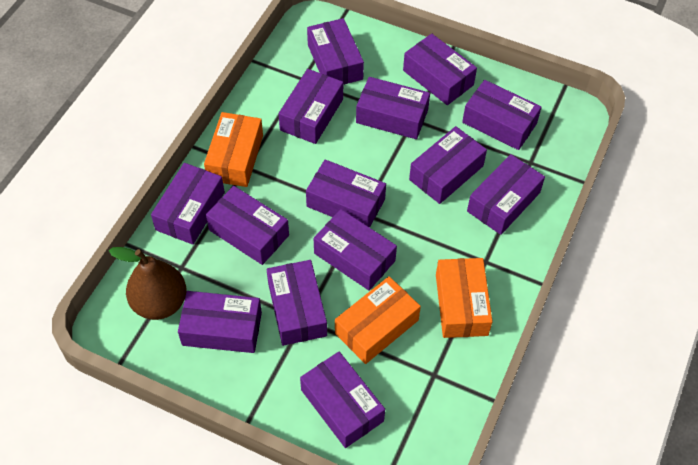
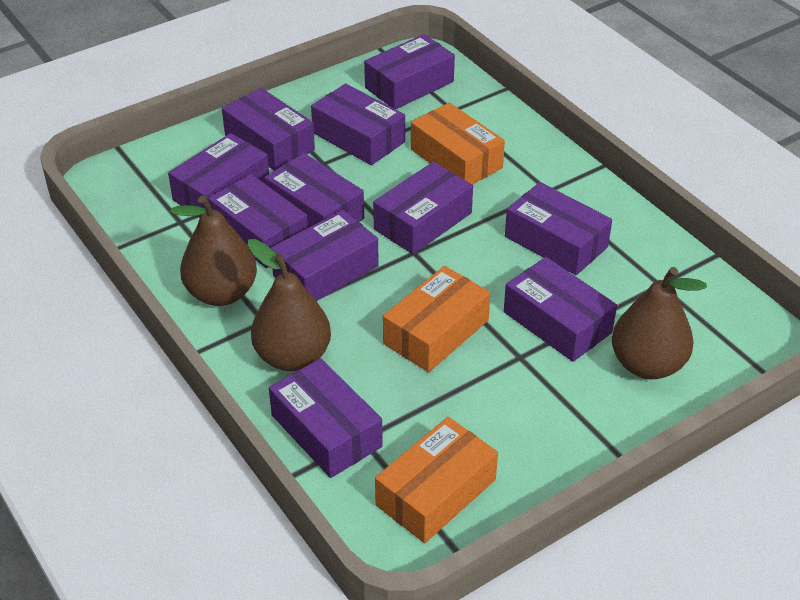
brown pear: 1 -> 3
purple box: 14 -> 11

